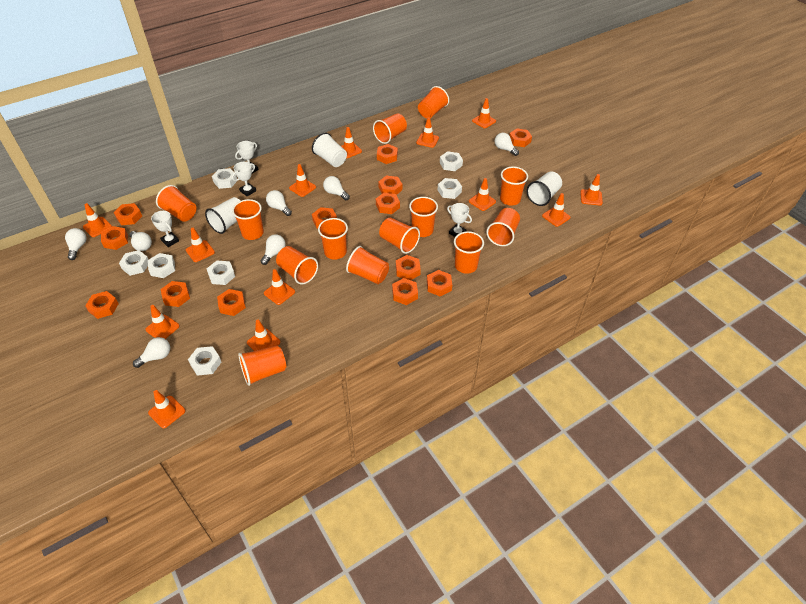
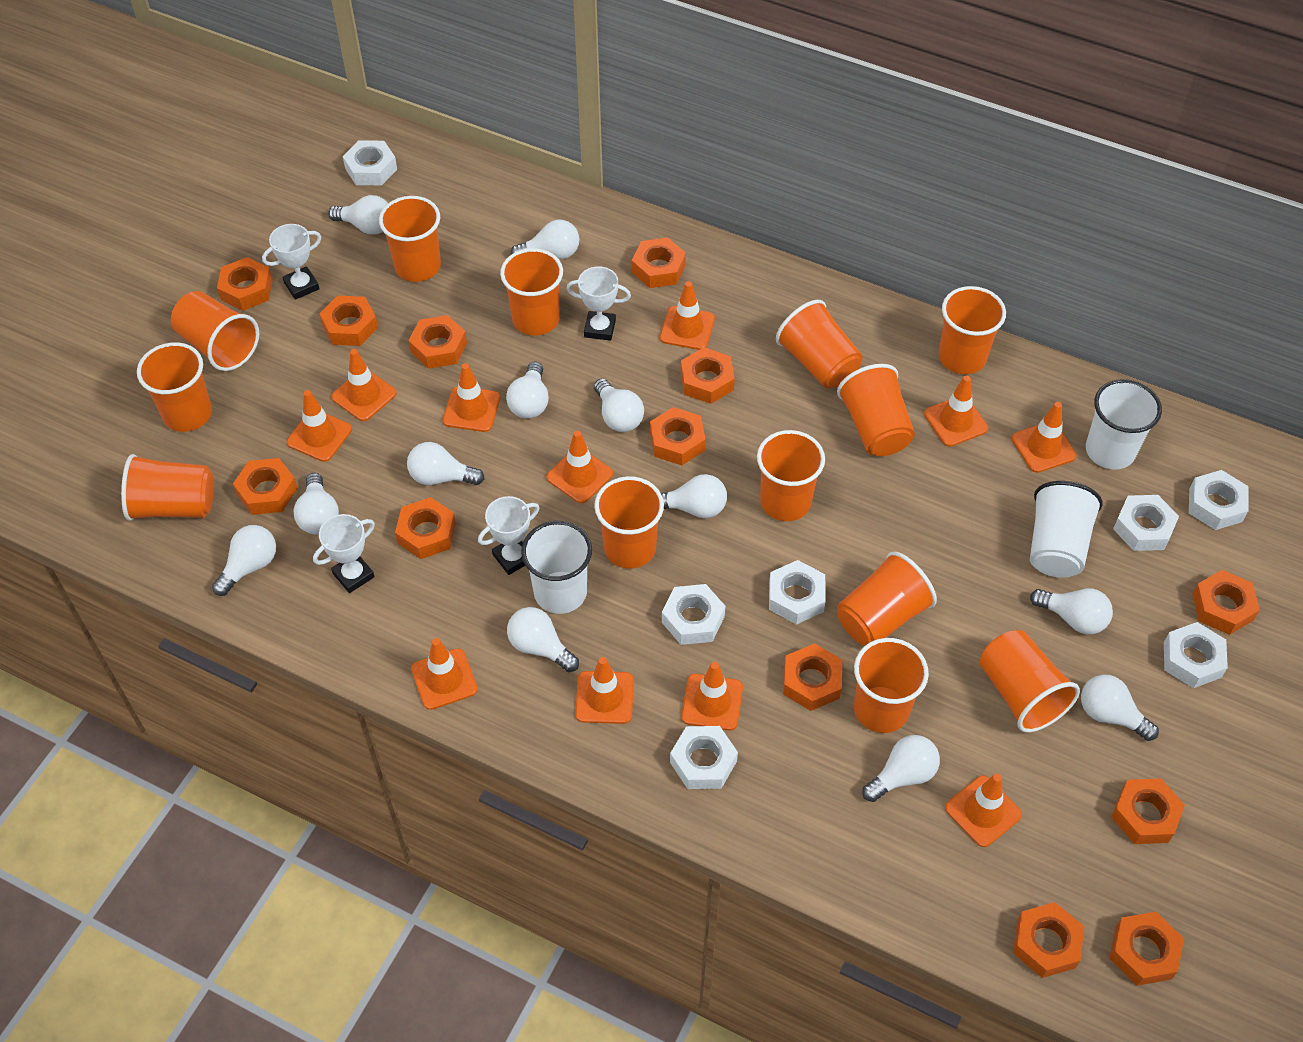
orange traffic cone: 13 -> 11
white light bulb: 7 -> 12

